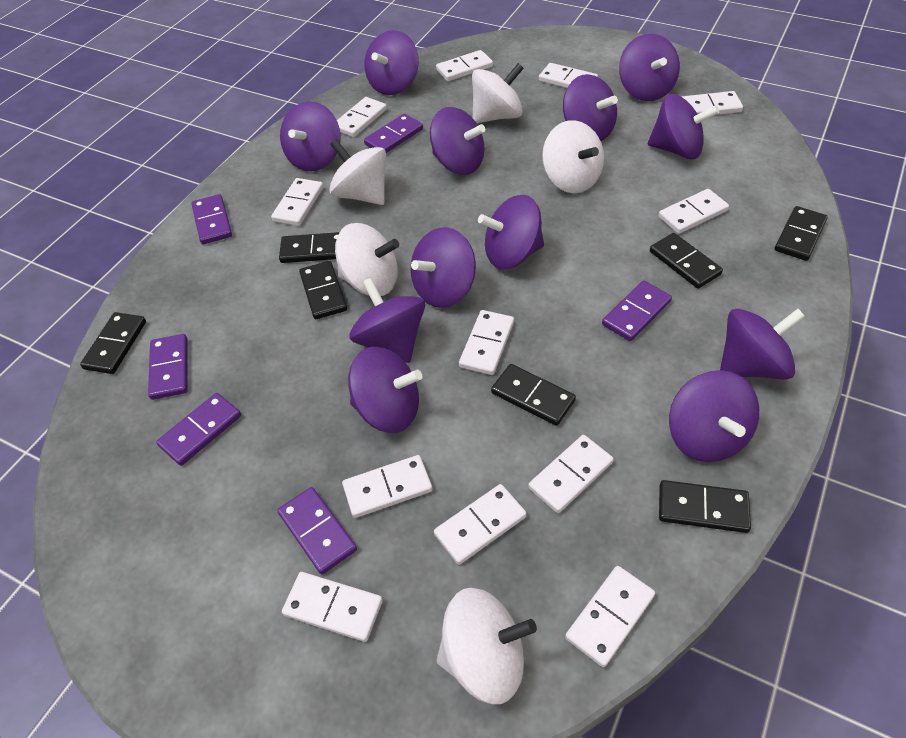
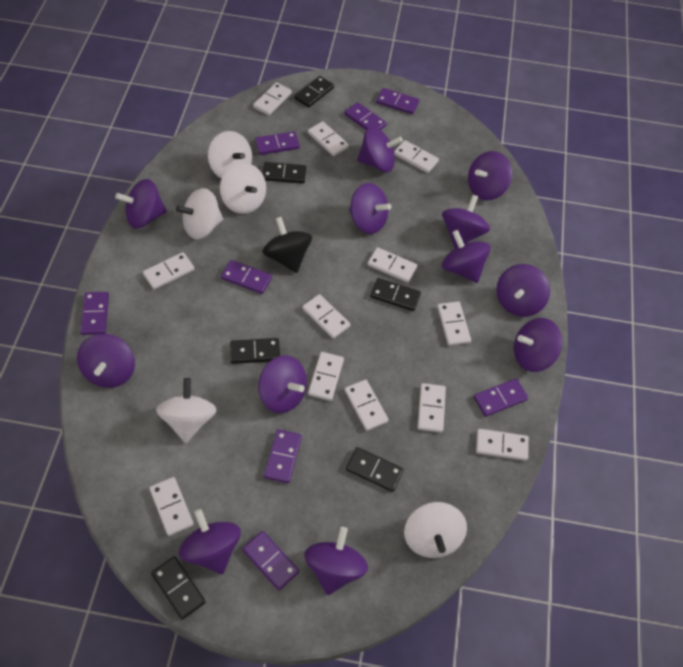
black domino: 7 -> 6
black spinning top: 0 -> 1
purple domino: 6 -> 8

